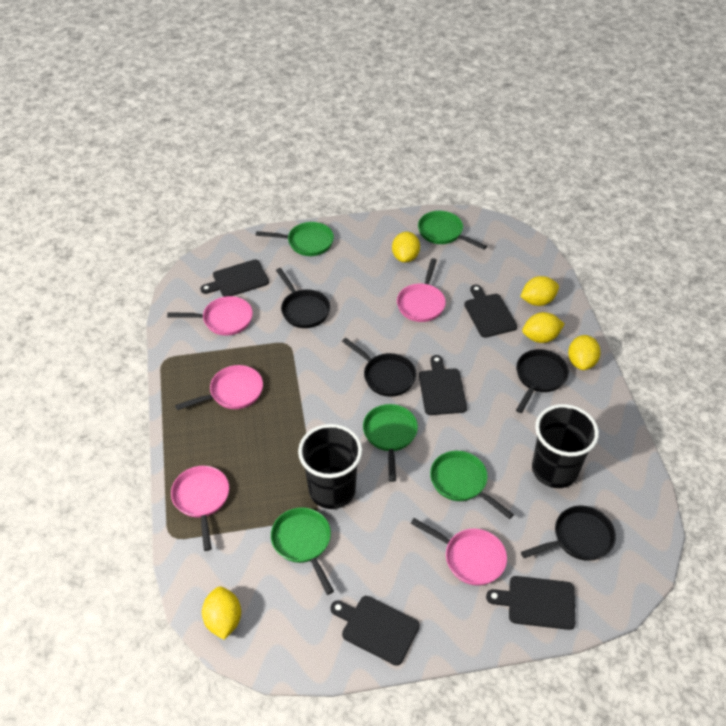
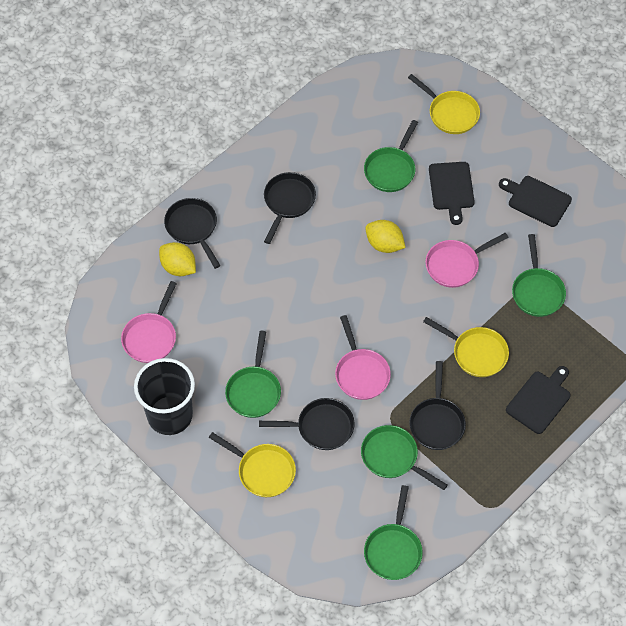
black cup: 2 -> 1
black cutting board: 5 -> 3
pink pan: 5 -> 3
yellow lemon: 5 -> 2
yellow pan: 0 -> 3

